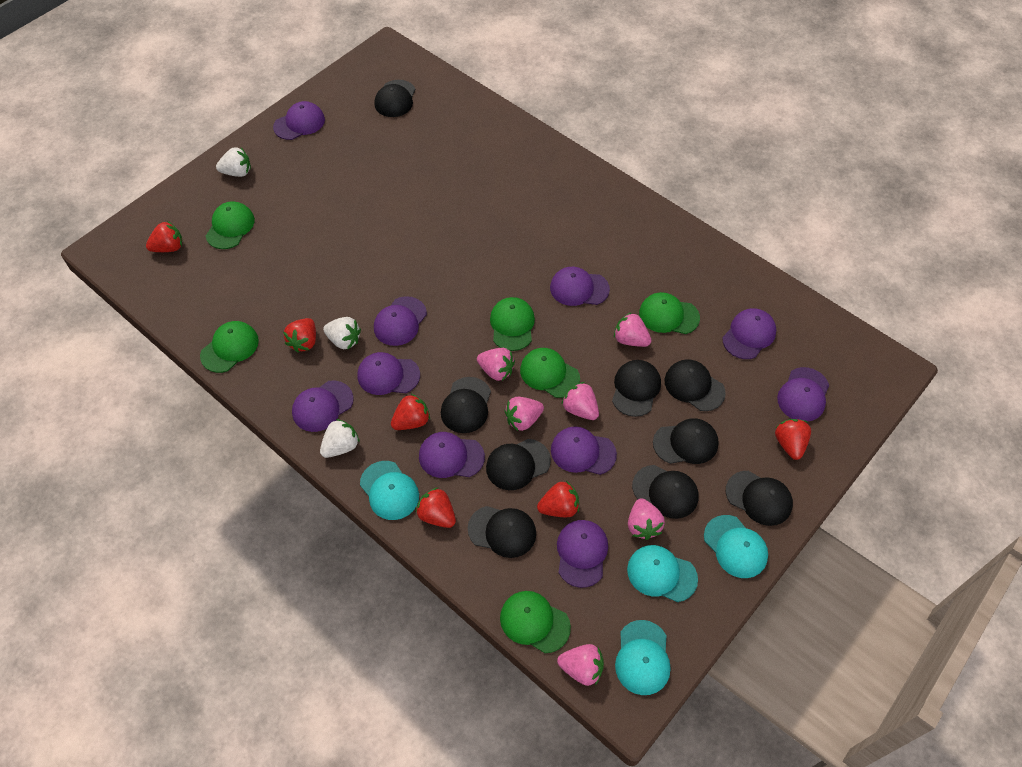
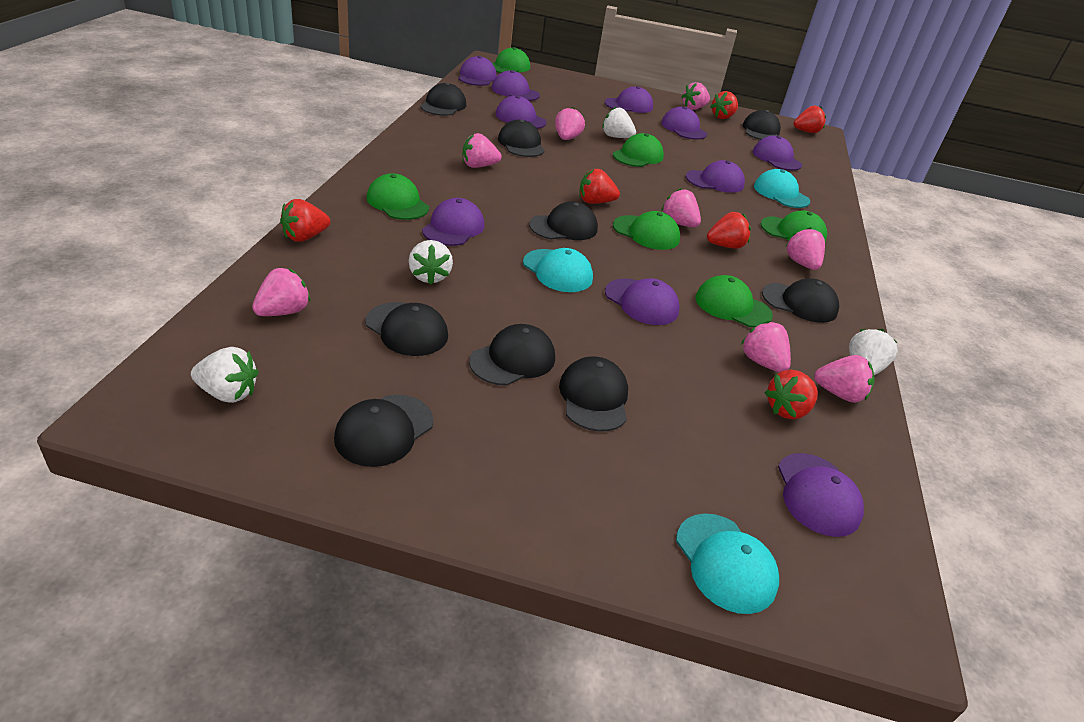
pink strawberry: 6 -> 8
turquoise cap: 4 -> 3
white strawberry: 3 -> 4

